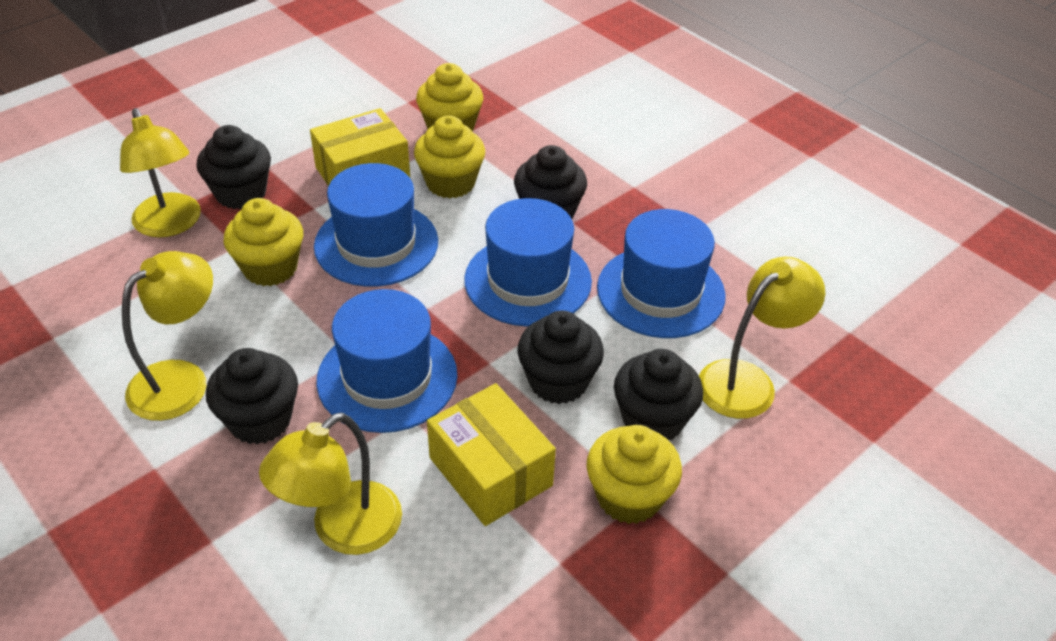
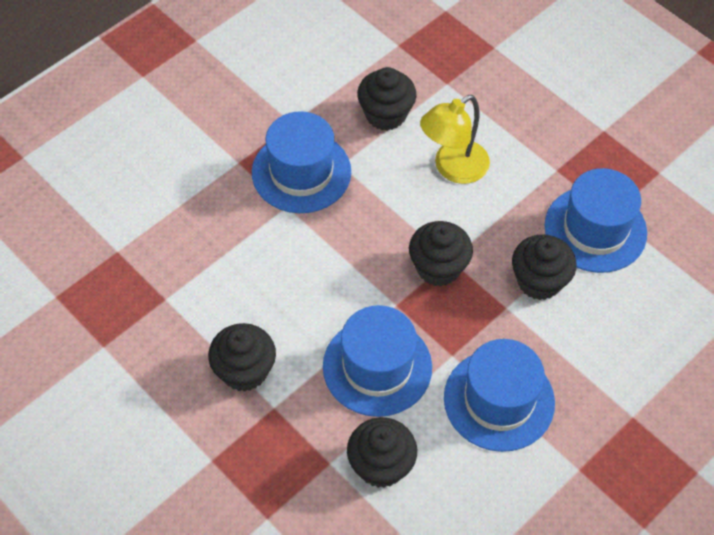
yellow box: 2 -> 0
yellow cupcake: 4 -> 0
yellow lamp: 4 -> 1

